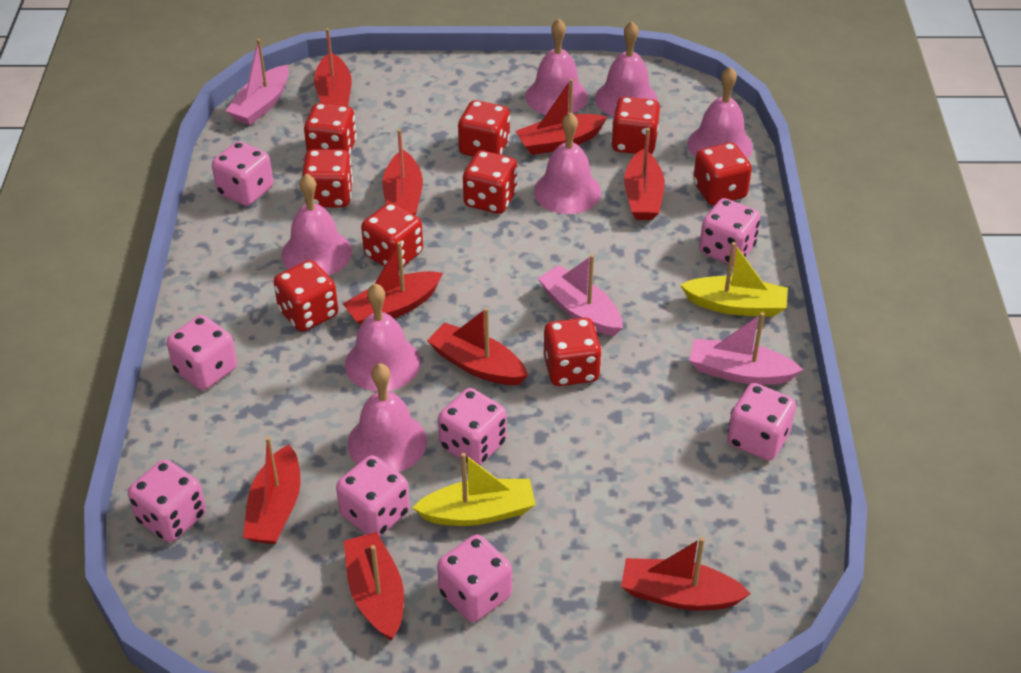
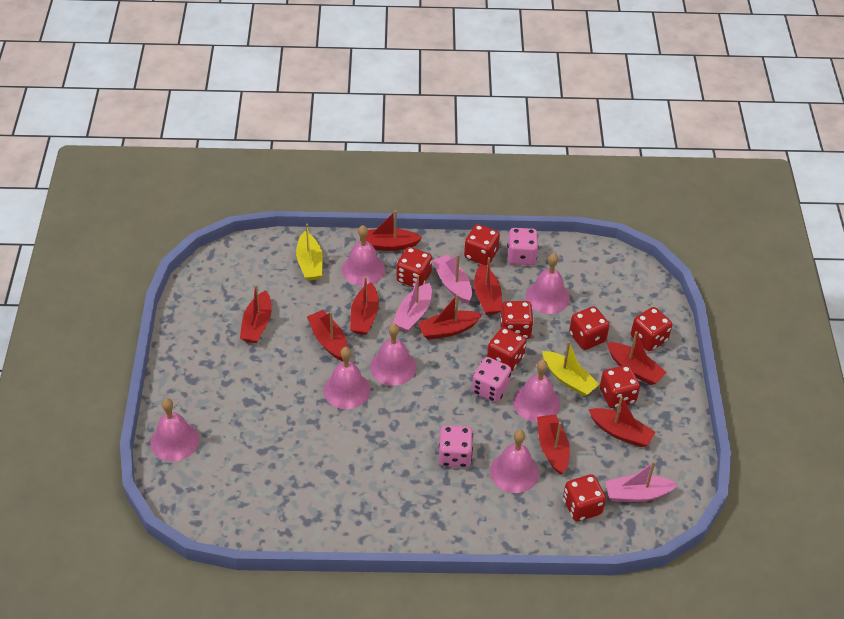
pink dice: 8 -> 3
red dice: 9 -> 8

